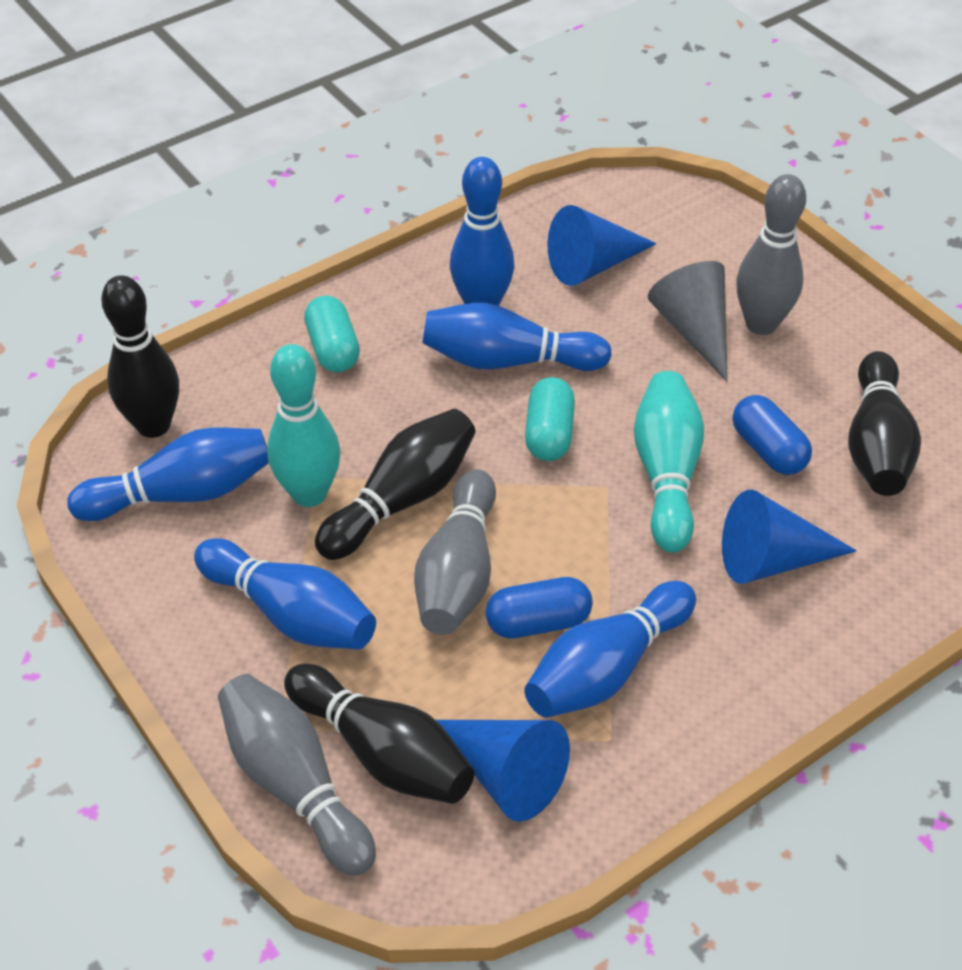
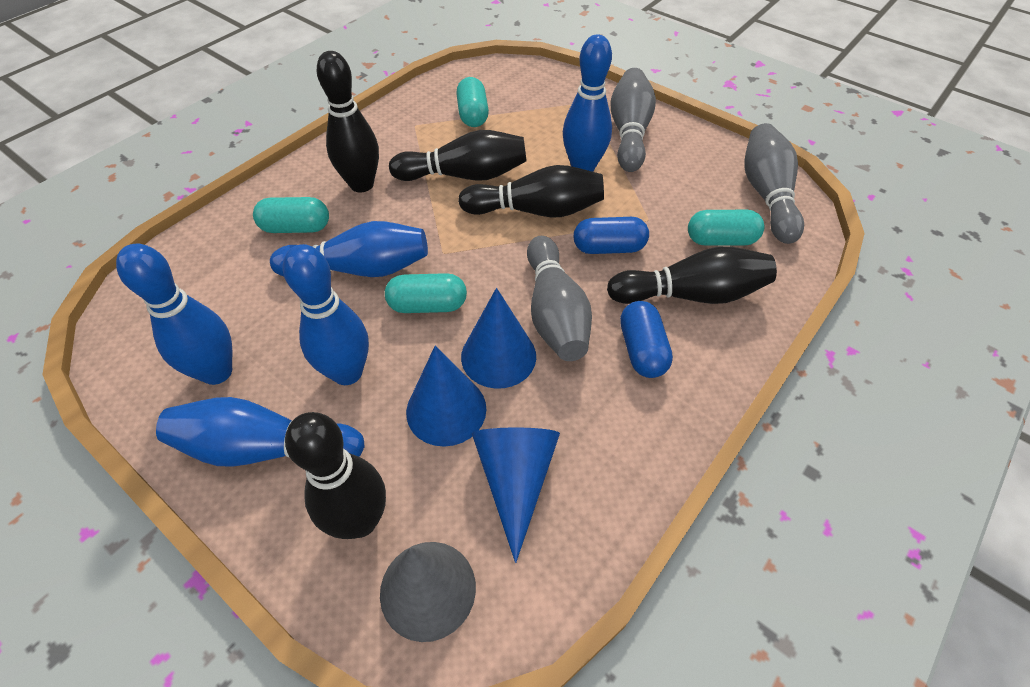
black bowling pin: 4 -> 5
turquoise bowling pin: 2 -> 0
turquoise capsule: 2 -> 4

